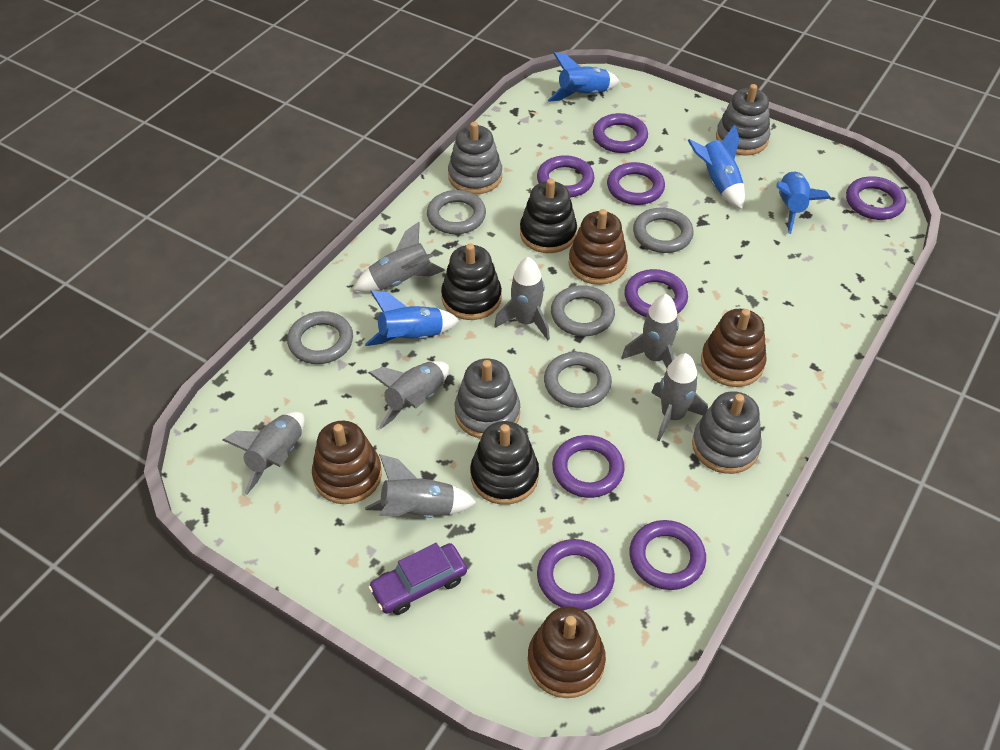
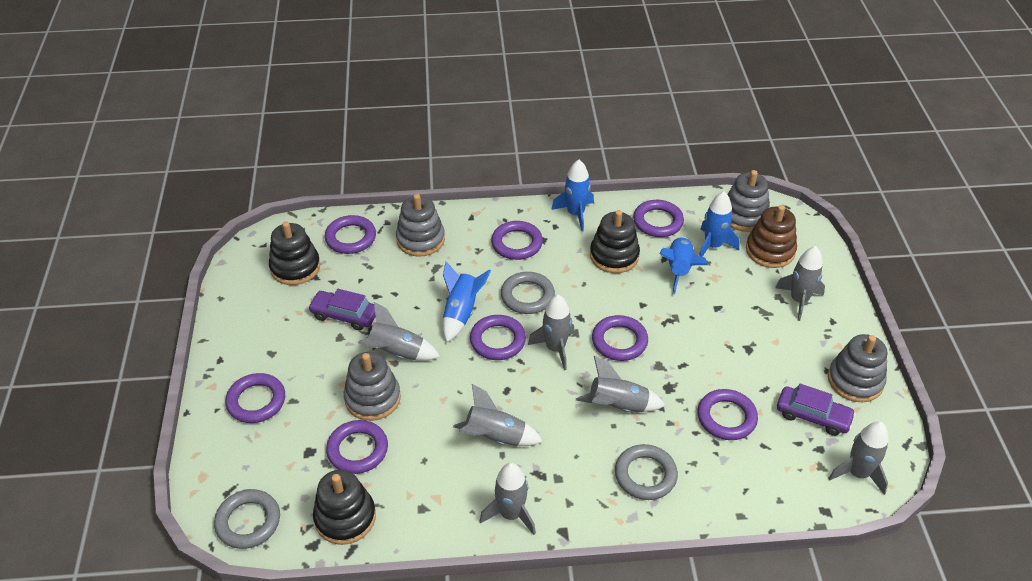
brown stacking toy: 4 -> 1
grey ring: 5 -> 3
purple car: 1 -> 2

